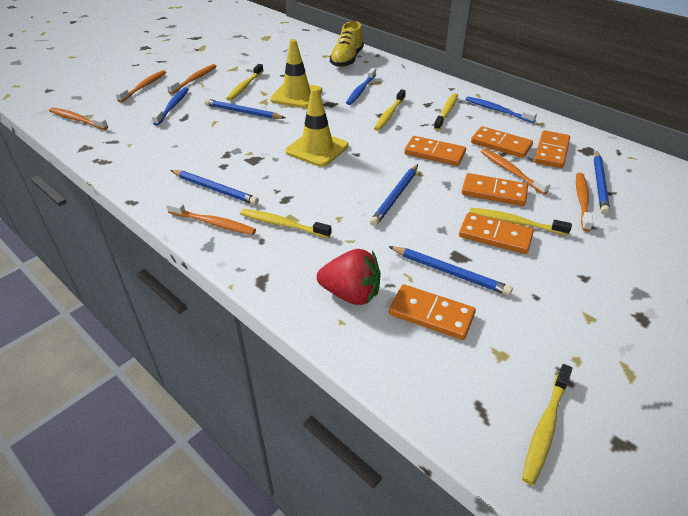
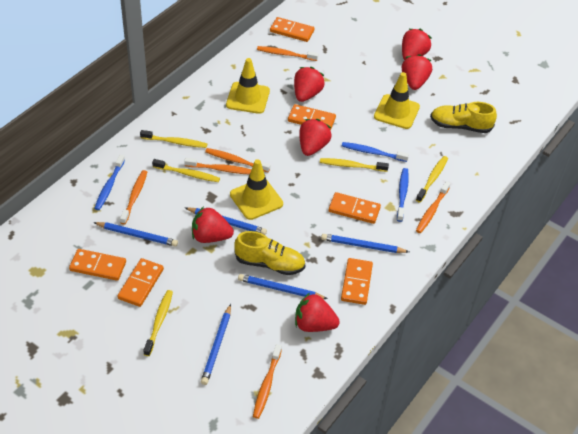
red strawberry: 1 -> 6
yellow shoe: 1 -> 2
yellow toothbrush: 6 -> 5
yellow traffic cone: 2 -> 3

